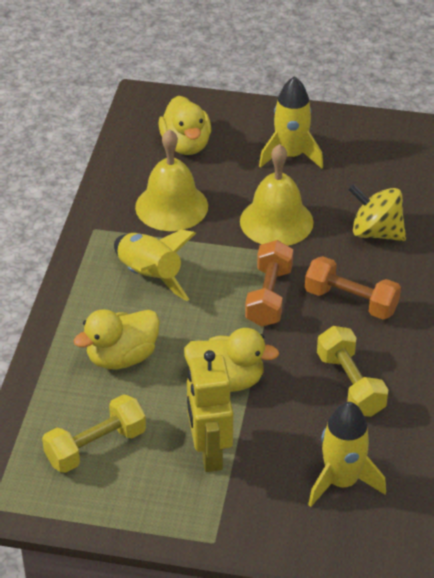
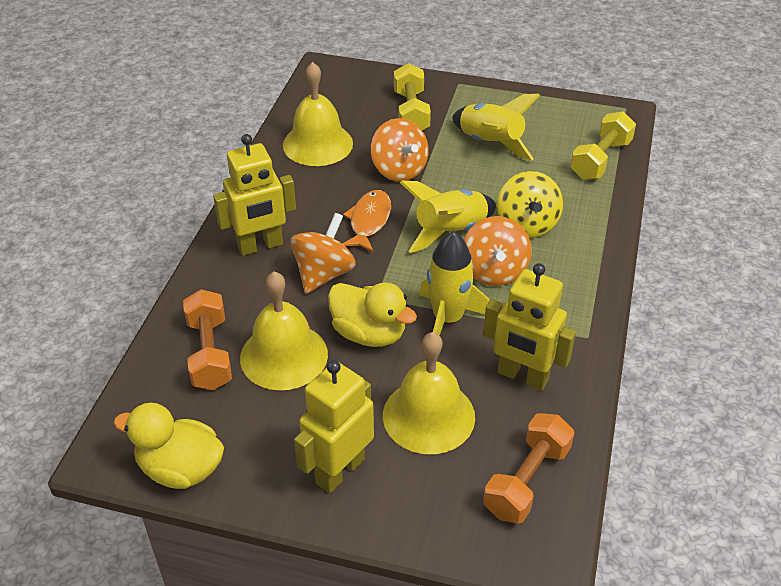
orange fish: 0 -> 1
orange spinning top: 0 -> 3
yellow bell: 2 -> 3
yellow duck: 3 -> 2
yellow robot: 1 -> 3

